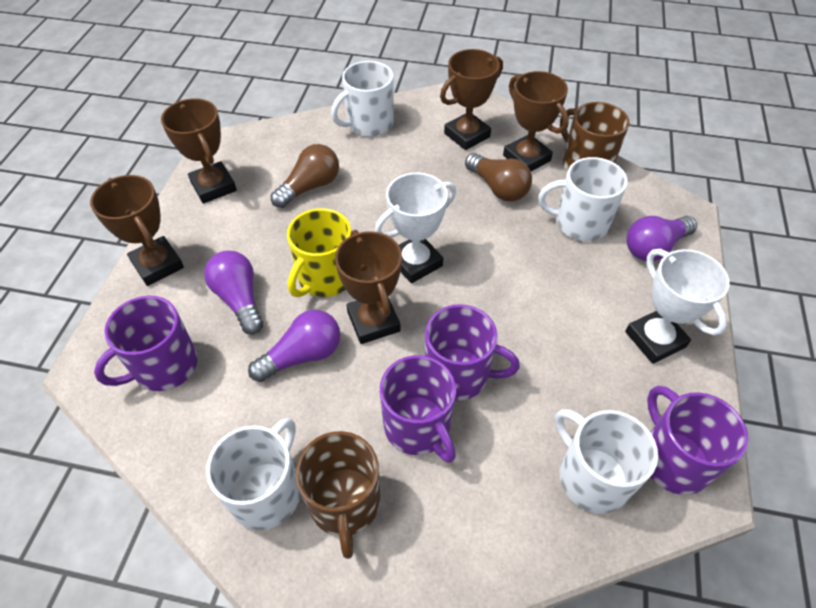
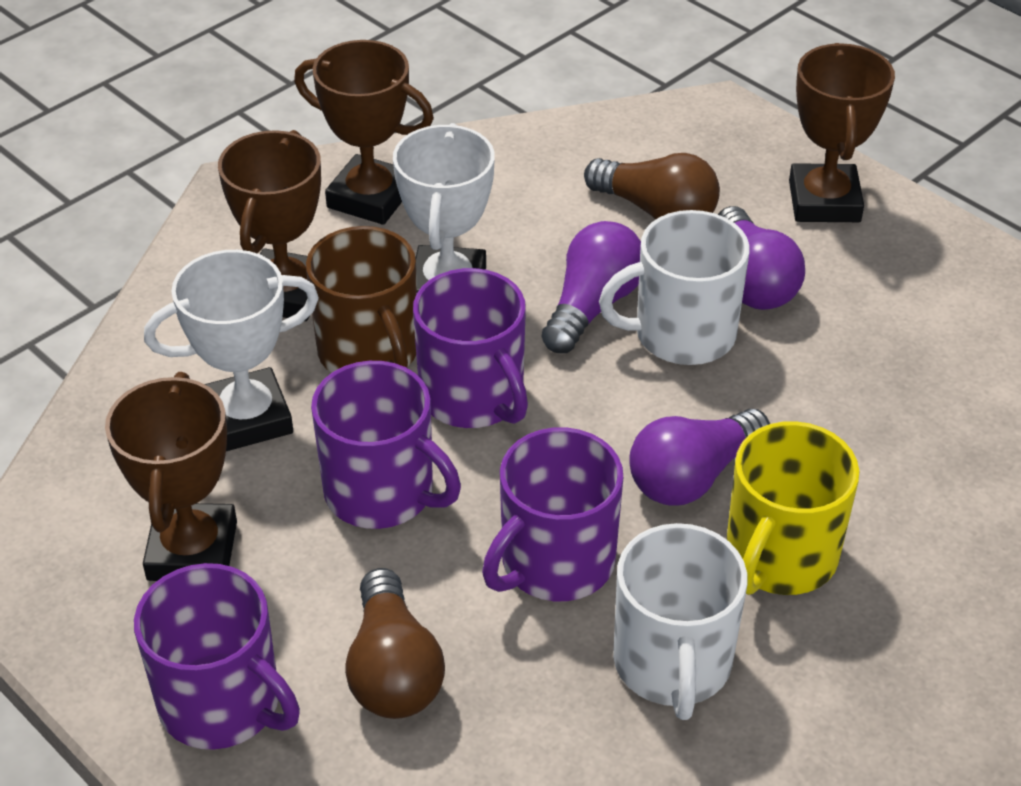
brown mug: 2 -> 1
brown trophy: 5 -> 4
white mug: 4 -> 2

